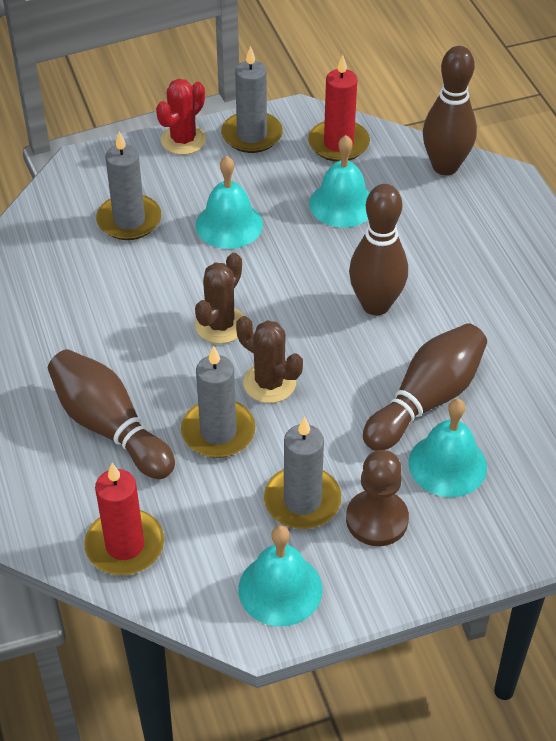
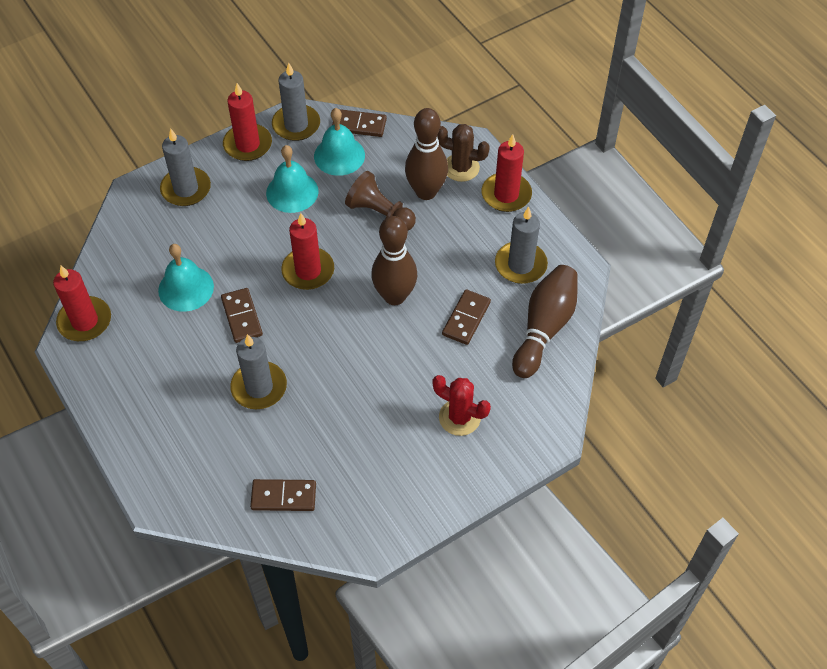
brown bowling pin: 4 -> 3
brown cactus: 2 -> 1
brown domino: 0 -> 4
red candle: 2 -> 4
turquoise bell: 4 -> 3

